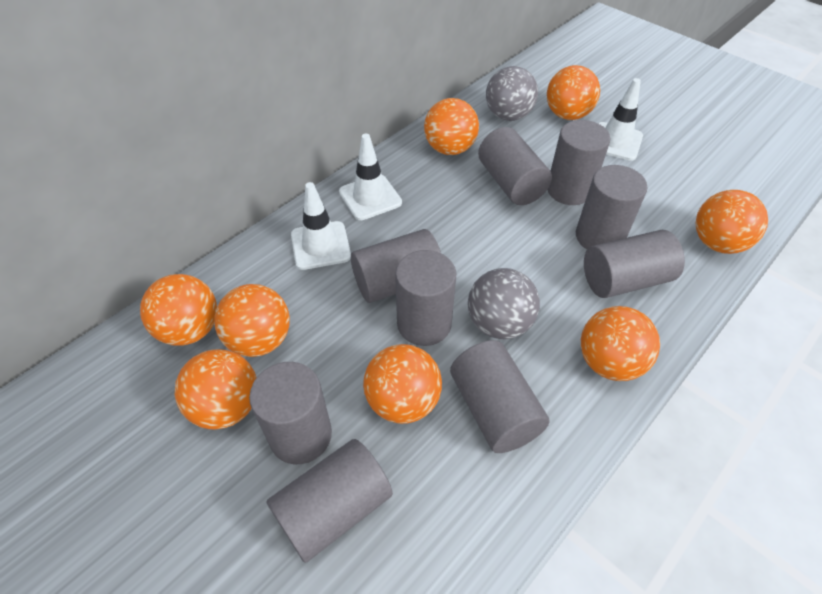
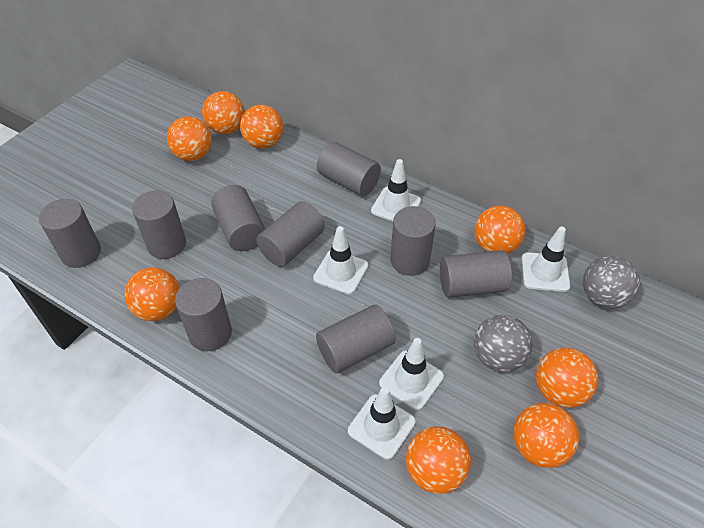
white traffic cone: 3 -> 5

